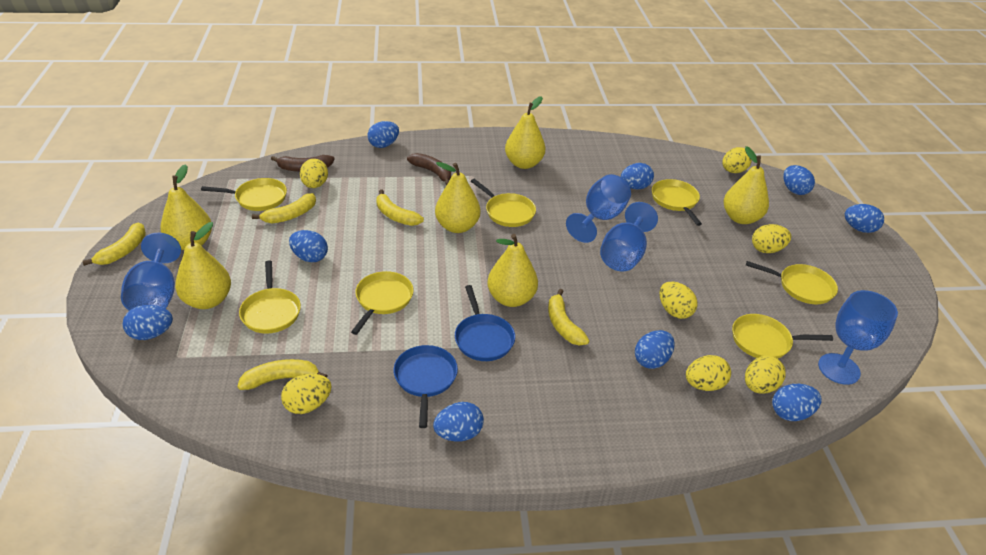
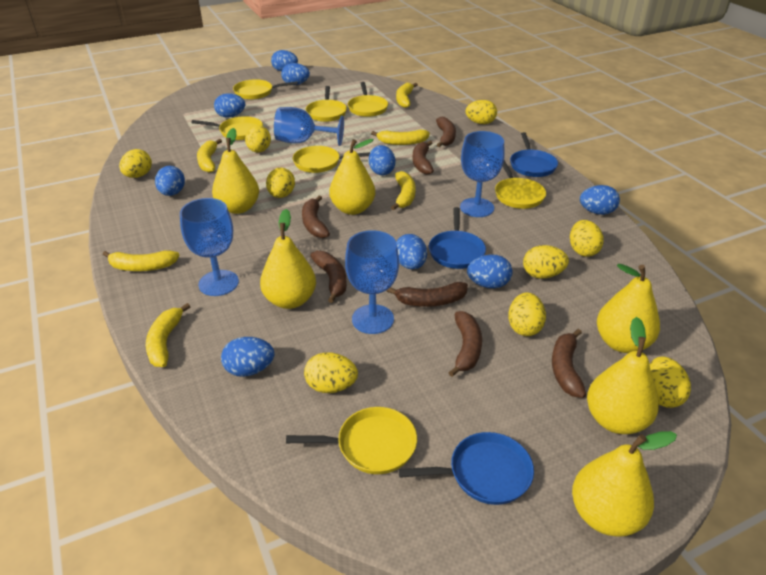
blue pan: 2 -> 3
brown banana: 2 -> 7
yellow banana: 5 -> 6
yellow egg: 7 -> 9

